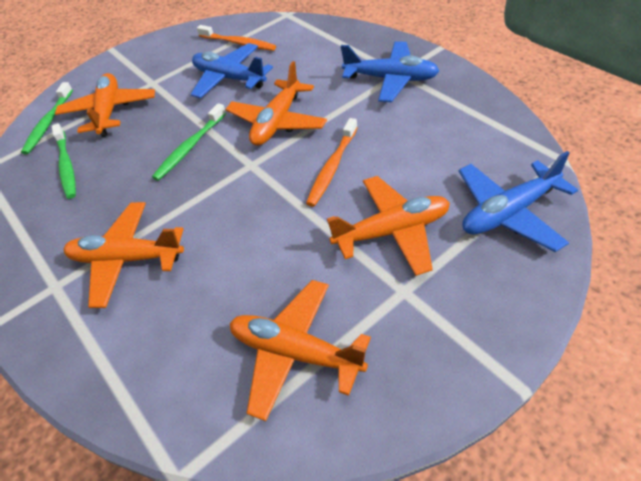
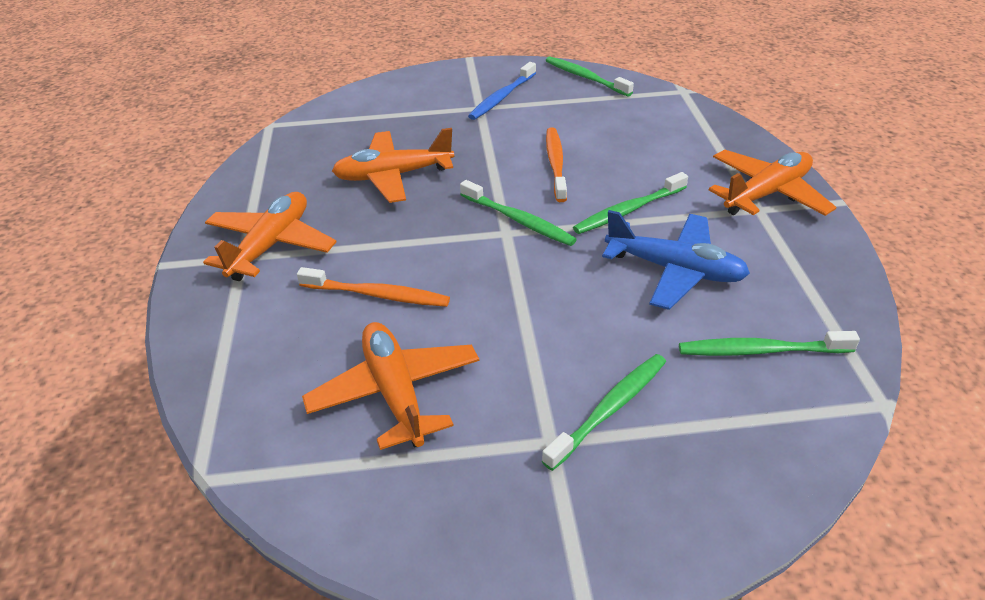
blue plane: 3 -> 1
blue toothbrush: 0 -> 1
green toothbrush: 3 -> 5
orange plane: 5 -> 4

